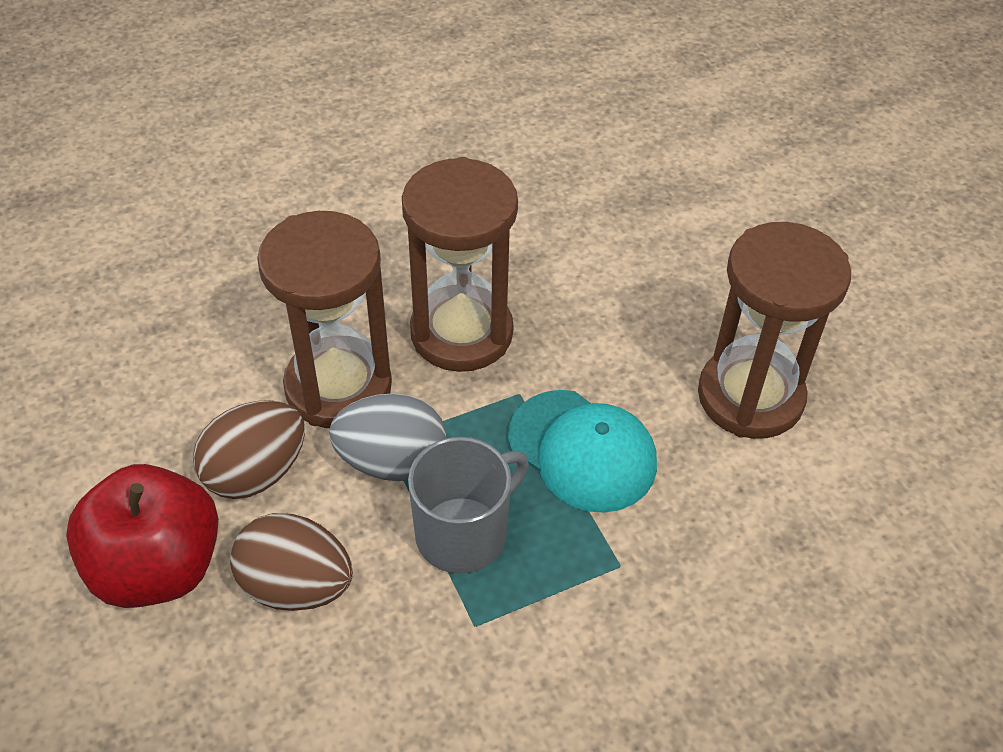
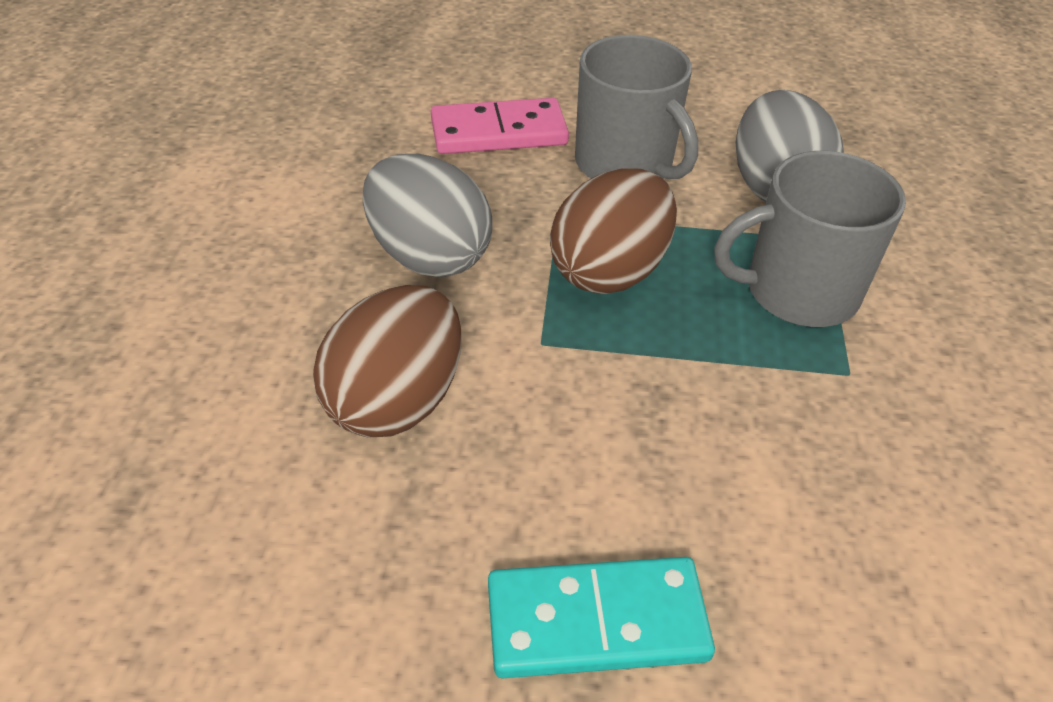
brown hourglass: 3 -> 0
grey egg: 1 -> 2
grey mug: 1 -> 2
pink domino: 0 -> 1
red apple: 1 -> 0
turquoise cap: 1 -> 0
turquoise domino: 0 -> 1

